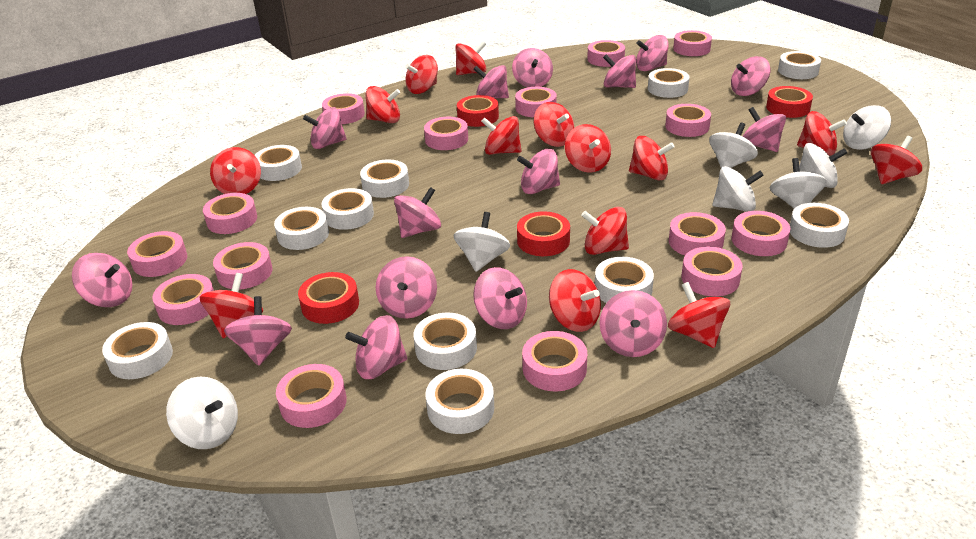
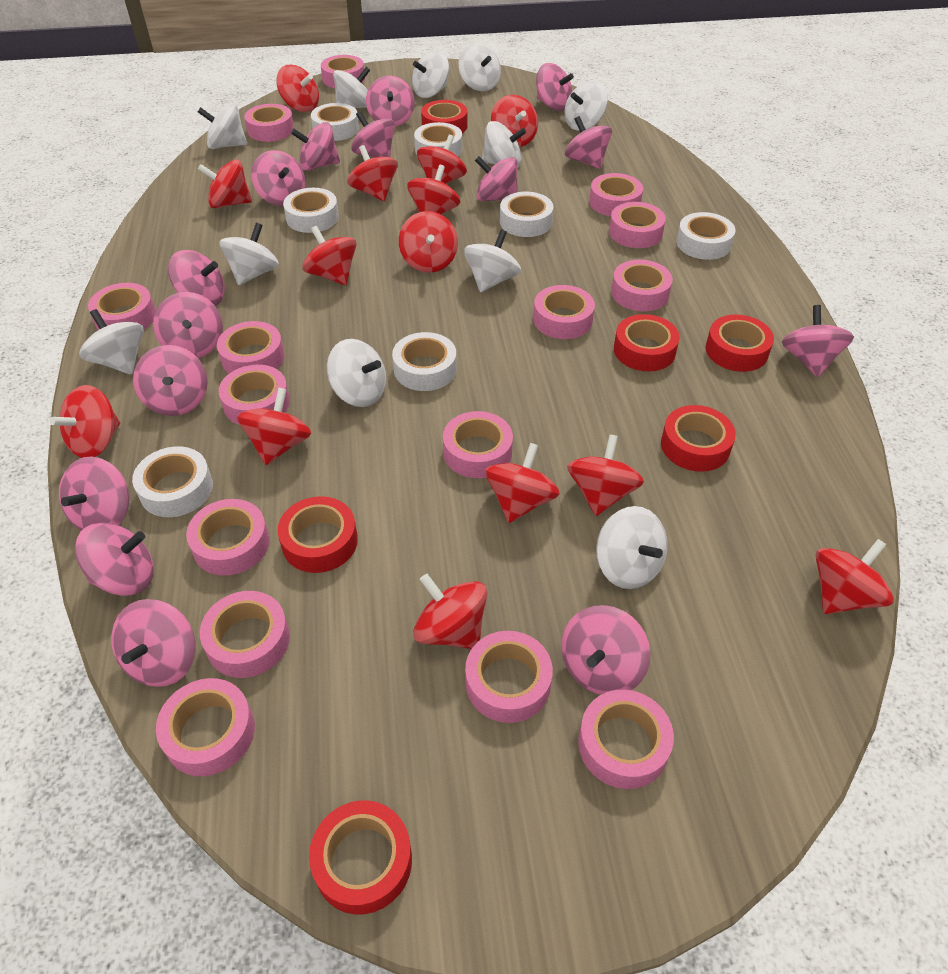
red tape: 4 -> 6
white spinning top: 7 -> 11
white tape: 11 -> 7

